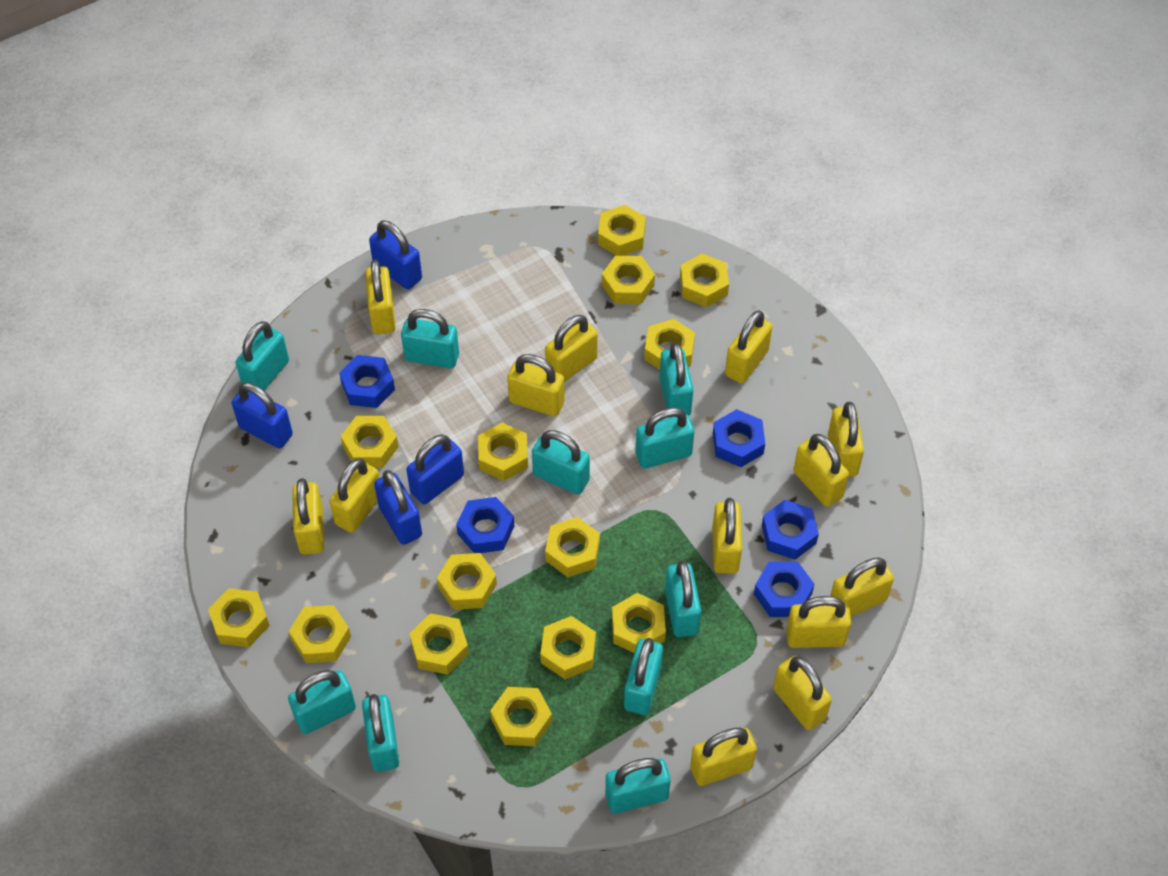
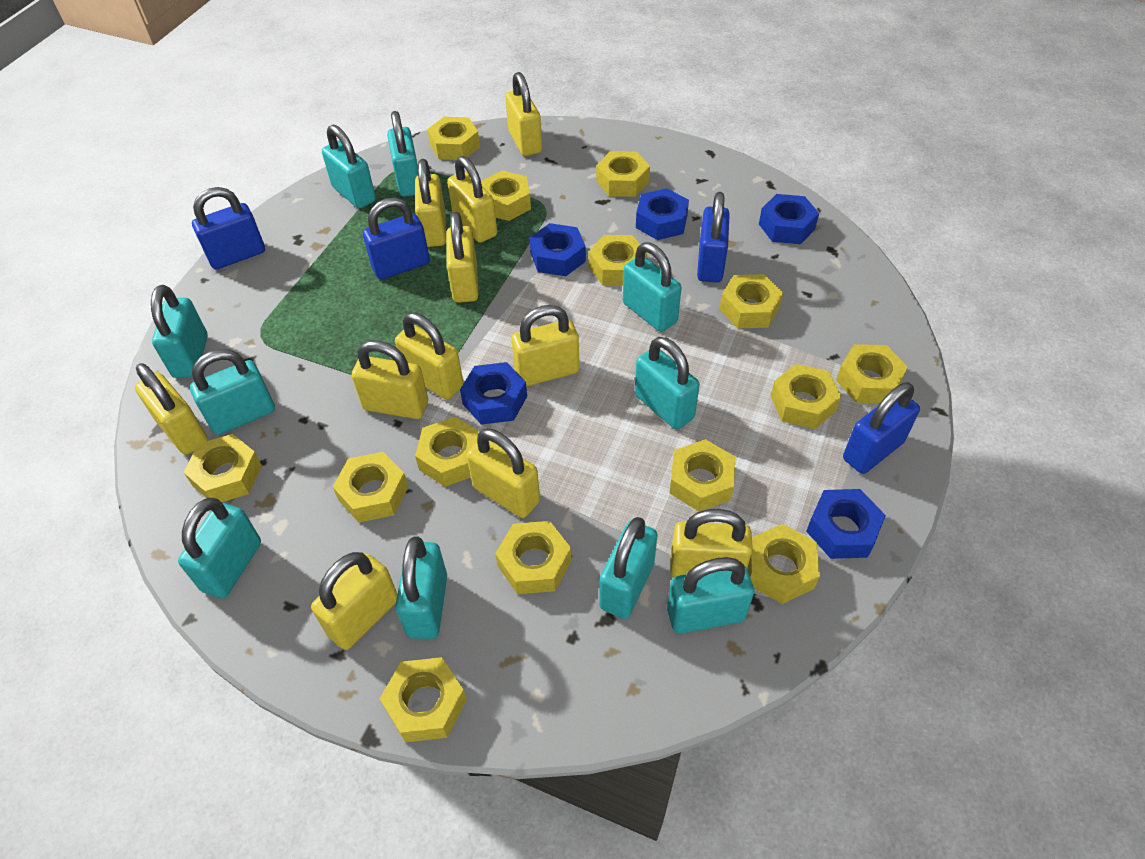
yellow padlock: 13 -> 11

